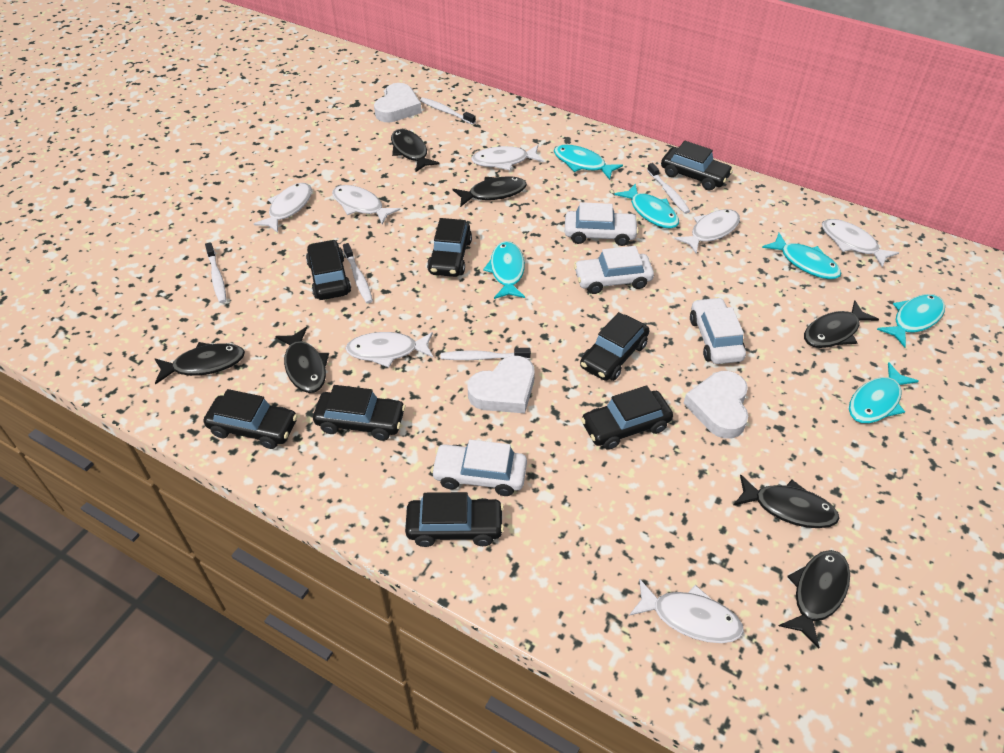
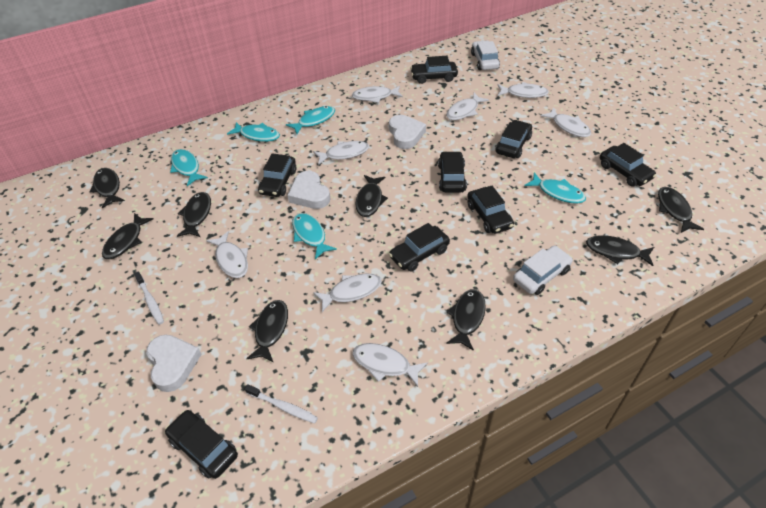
black fish: 7 -> 8
turquoise fish: 6 -> 5
white car: 4 -> 2
white fish: 7 -> 8
white toothbrush: 5 -> 2

